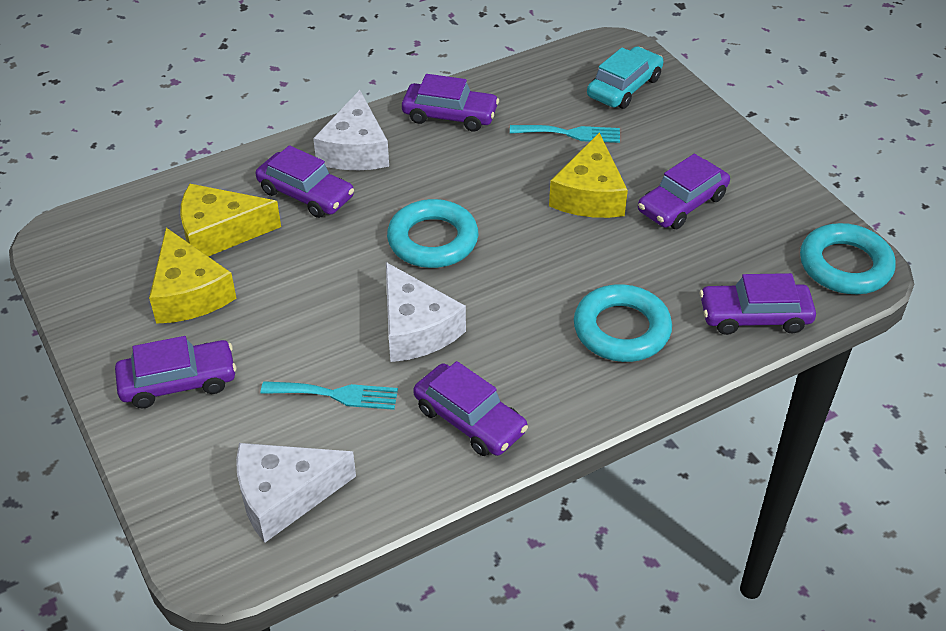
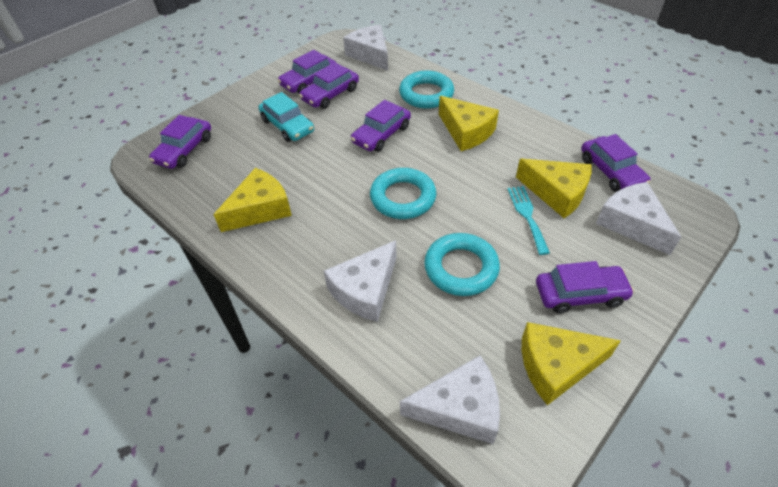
turquoise fork: 2 -> 1
white cheese: 3 -> 4
yellow cheese: 3 -> 4

